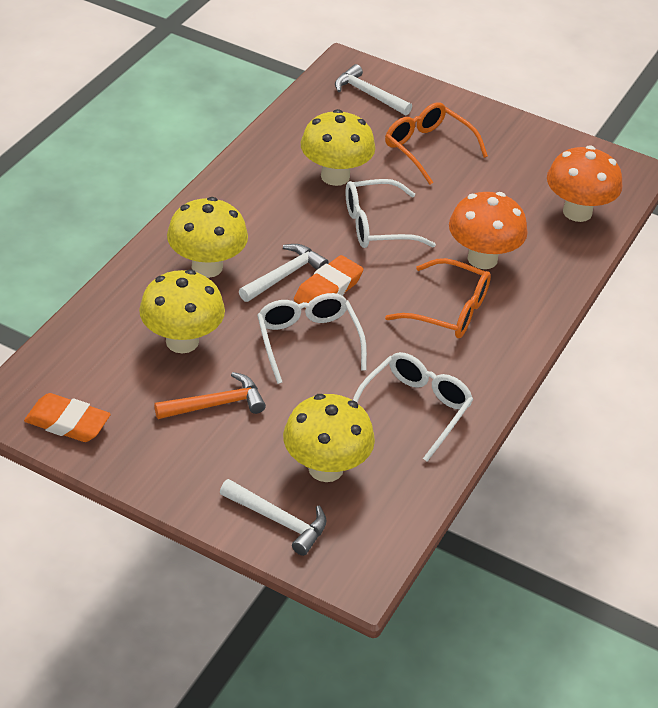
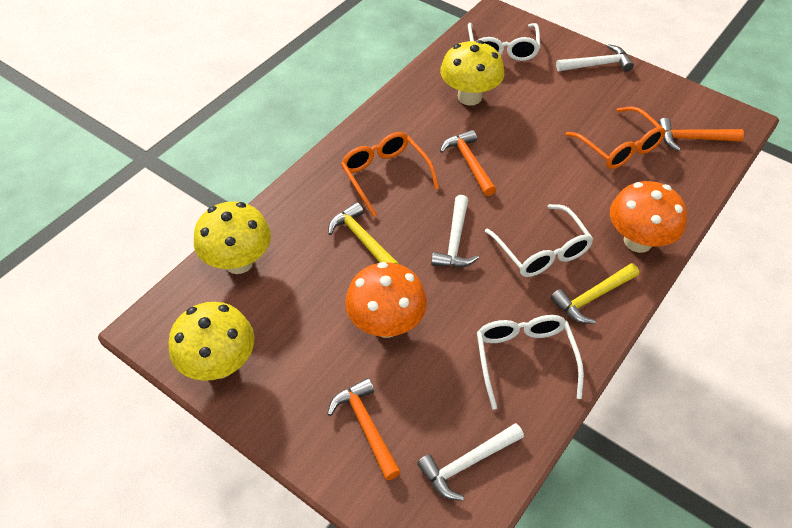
orange eraser: 2 -> 0
orange hammer: 1 -> 3
yellow hammer: 0 -> 2
yellow mushroom: 4 -> 3

